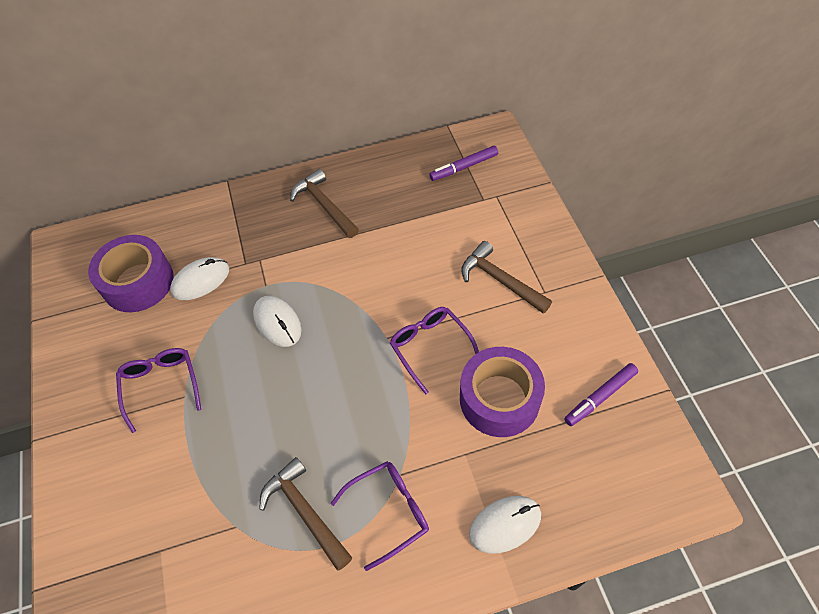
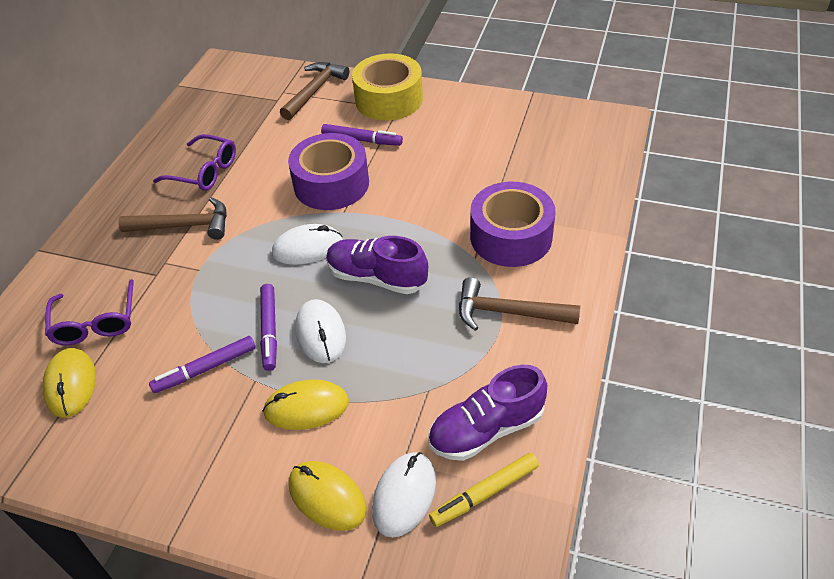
purple glasses: 3 -> 2
purple marker: 2 -> 3
purple shoe: 0 -> 2
yellow marker: 0 -> 1
yellow mouse: 0 -> 3
yellow tape: 0 -> 1

